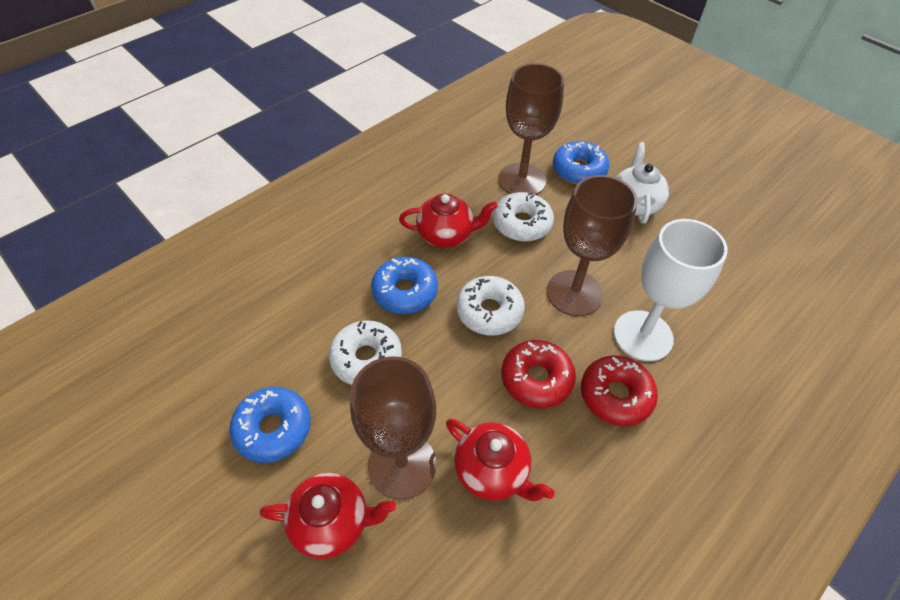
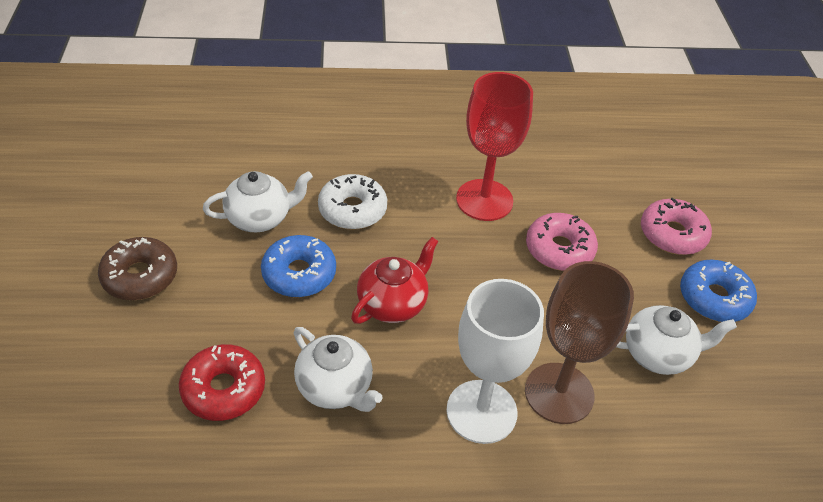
blue donut: 3 -> 2
brown donut: 0 -> 1
brown goblet: 3 -> 1
pink donut: 0 -> 2
red donut: 2 -> 1
red goblet: 0 -> 1
red teapot: 3 -> 1
white donut: 3 -> 1
white teapot: 1 -> 3

